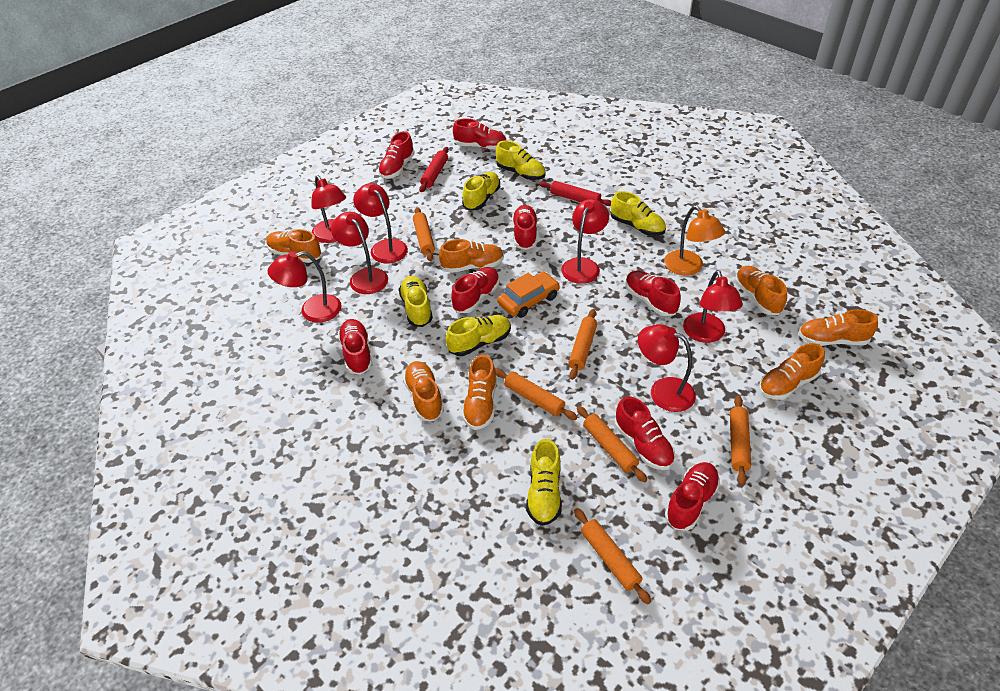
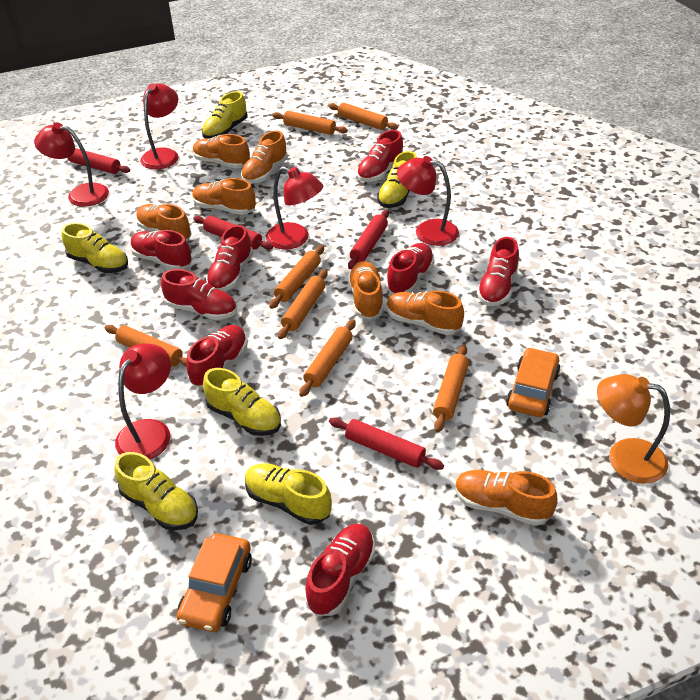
orange car: 1 -> 2
orange rolling pin: 6 -> 7
red lamp: 7 -> 5
red rolling pin: 2 -> 4

